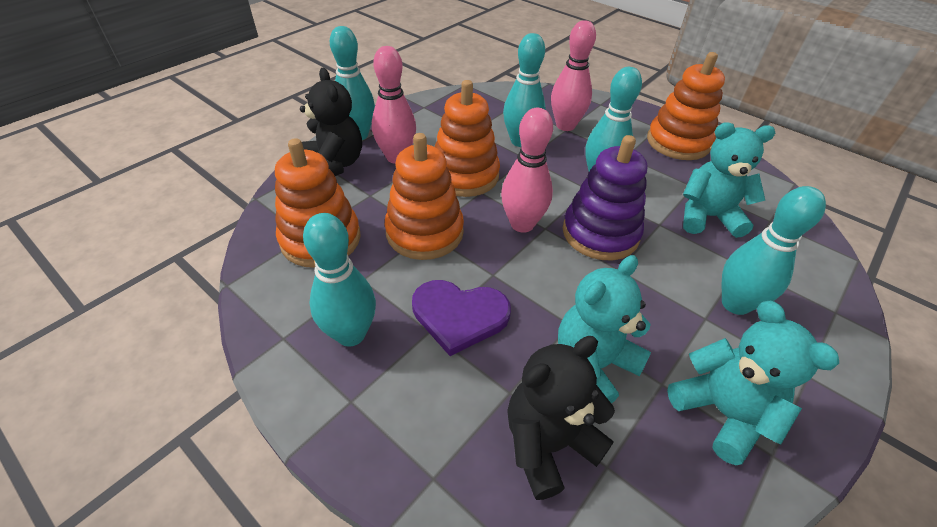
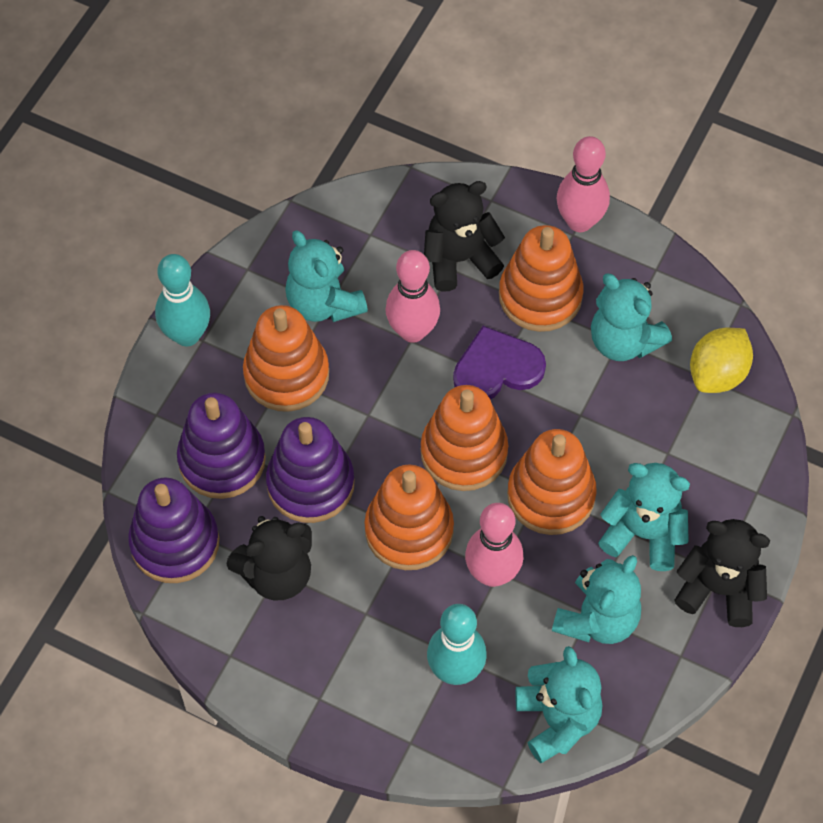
black teddy bear: 2 -> 3
orange stacking toy: 4 -> 5
purple stacking toy: 1 -> 3
turquoise bowling pin: 5 -> 2
turquoise teddy bear: 3 -> 5
yellow lemon: 0 -> 1

